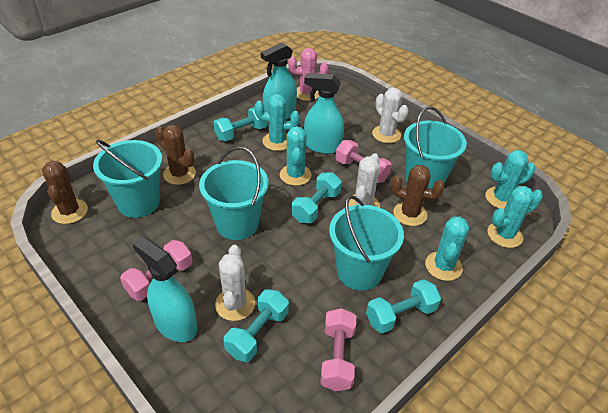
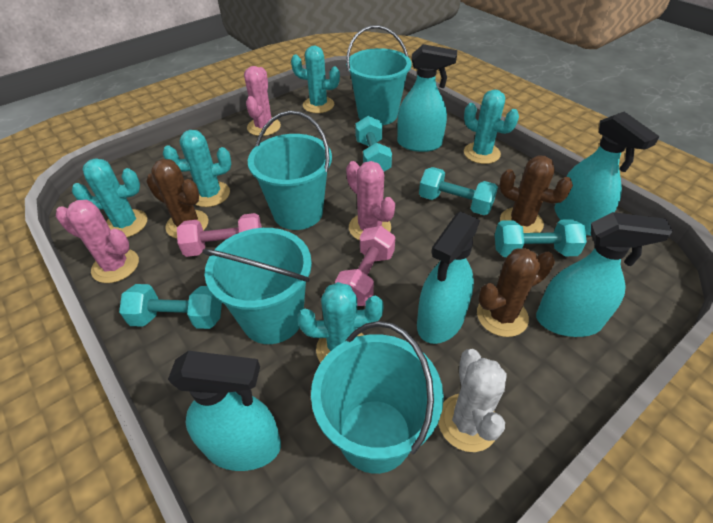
pink cactus: 1 -> 3
pink dumbbell: 3 -> 2
turquoise spray bottle: 3 -> 5
white cactus: 3 -> 1

